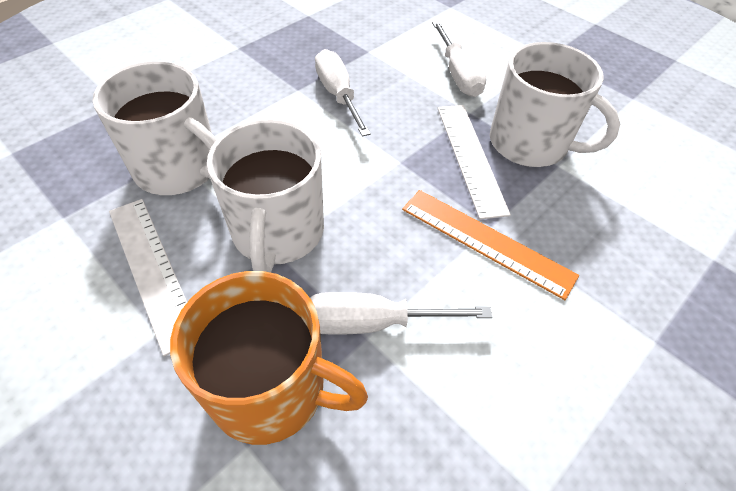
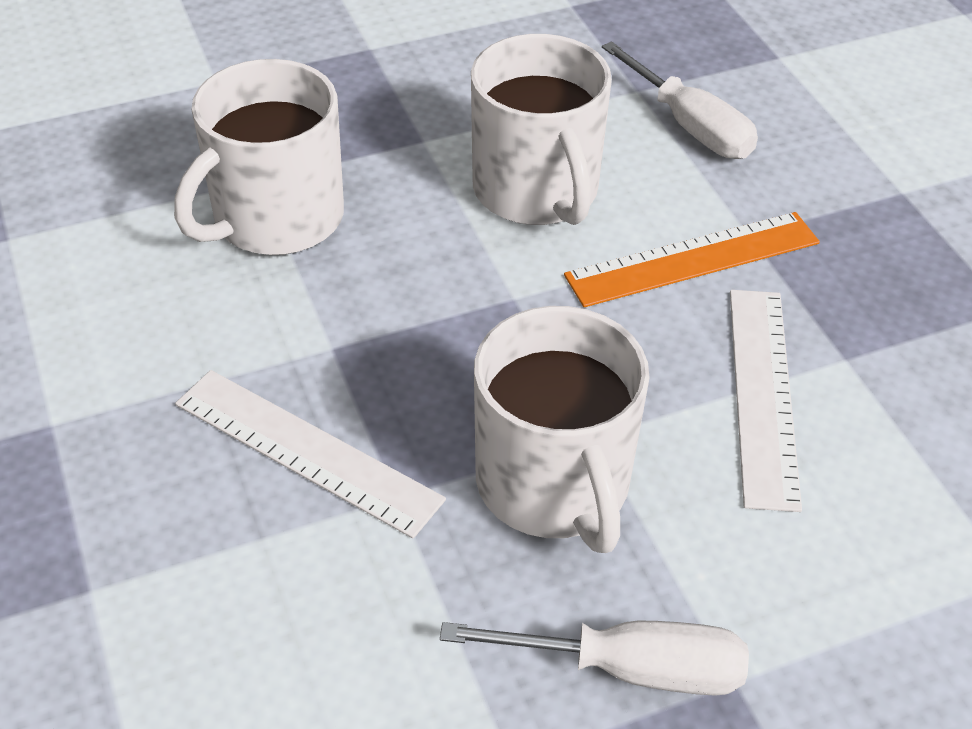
orange mug: 1 -> 0
white screwdriver: 3 -> 2

